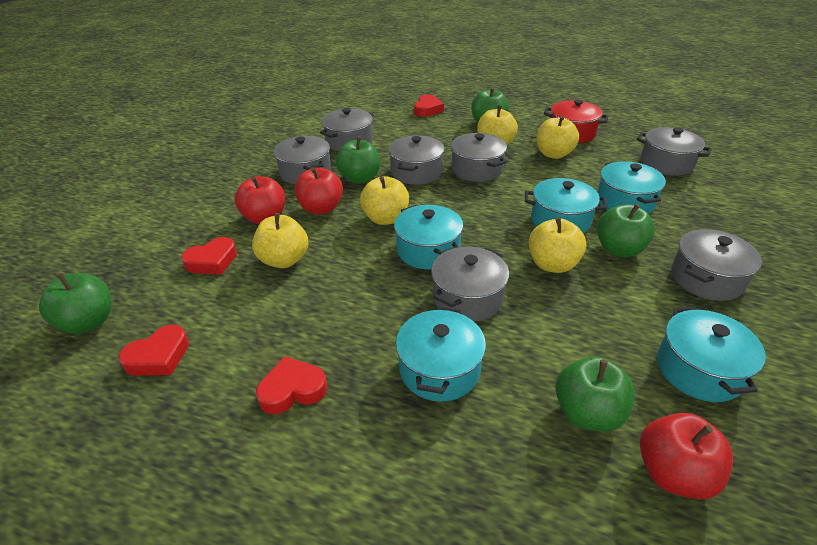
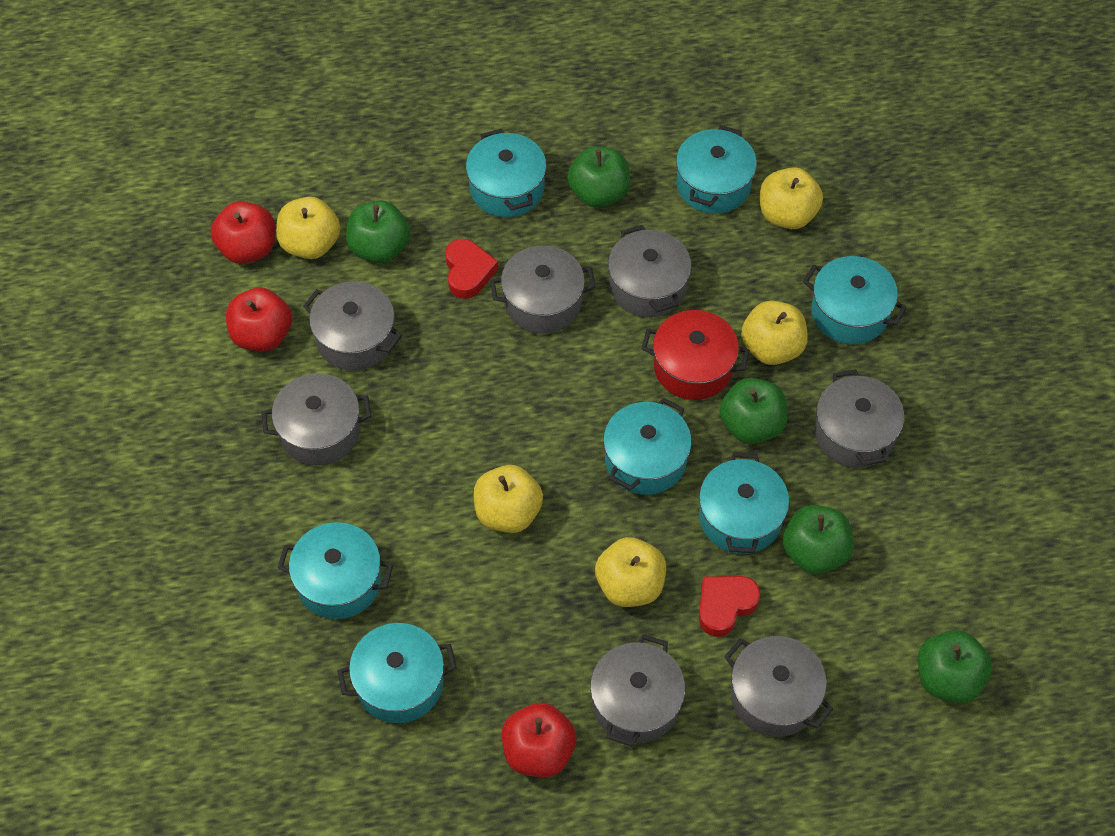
red heart: 4 -> 2
turquoise pot: 5 -> 7

